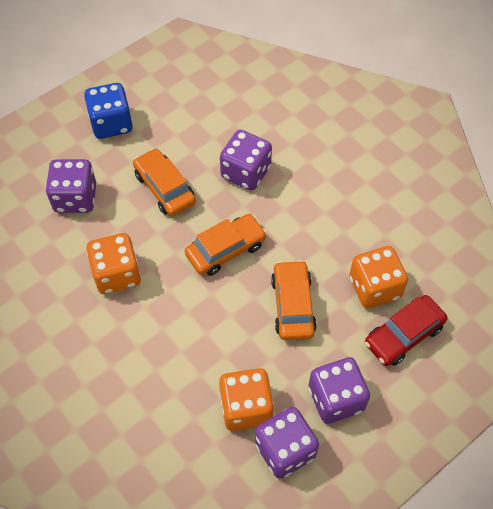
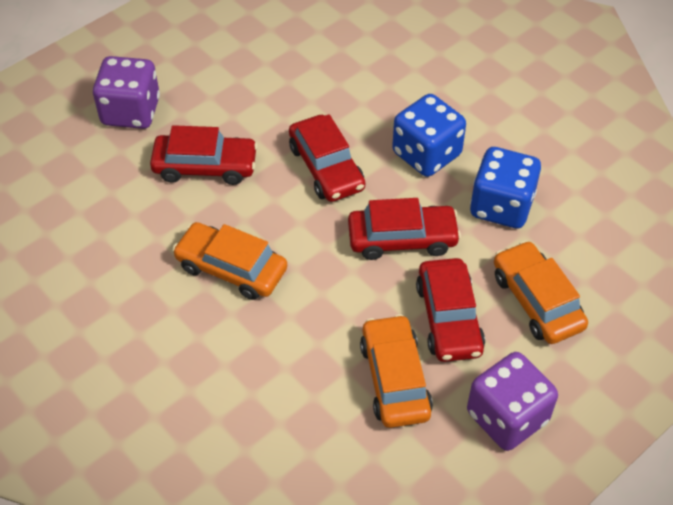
blue dice: 1 -> 2
orange dice: 3 -> 0
purple dice: 4 -> 2
red car: 1 -> 4

